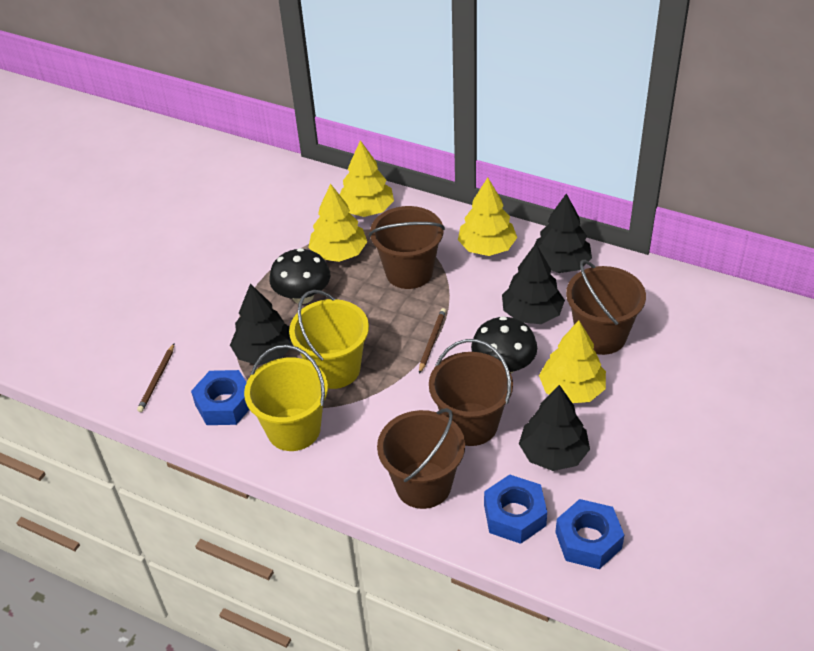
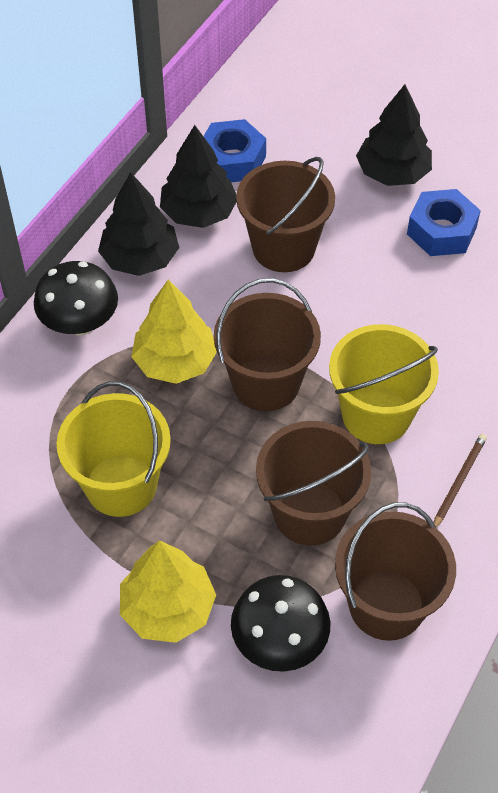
black tree: 4 -> 3
blue nut: 3 -> 2
brown pencil: 2 -> 1
yellow tree: 4 -> 2

